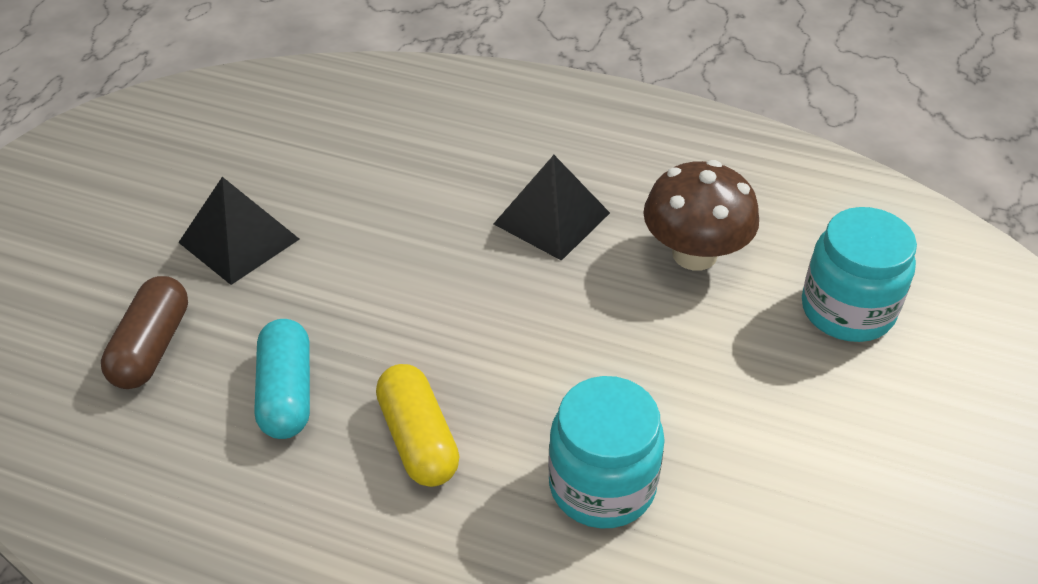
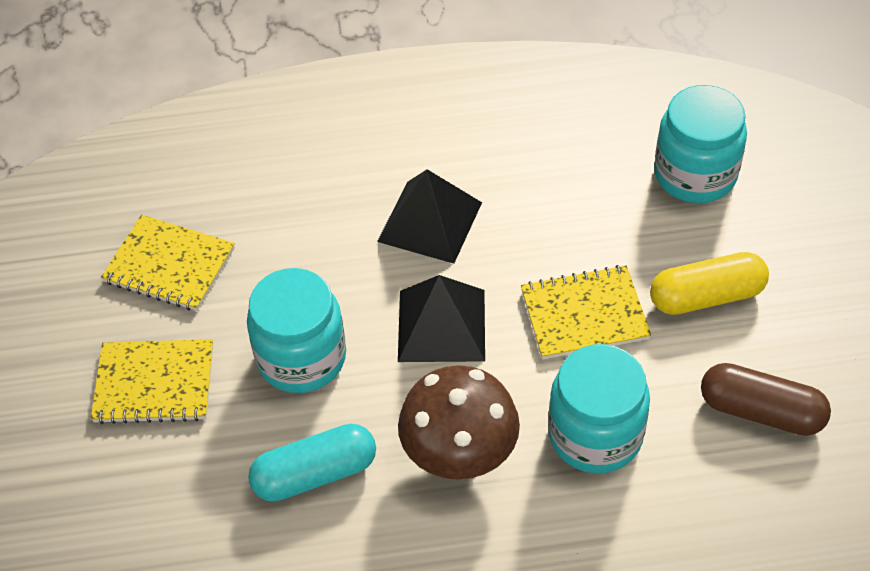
turquoise jar: 2 -> 3
yellow notebook: 0 -> 3

